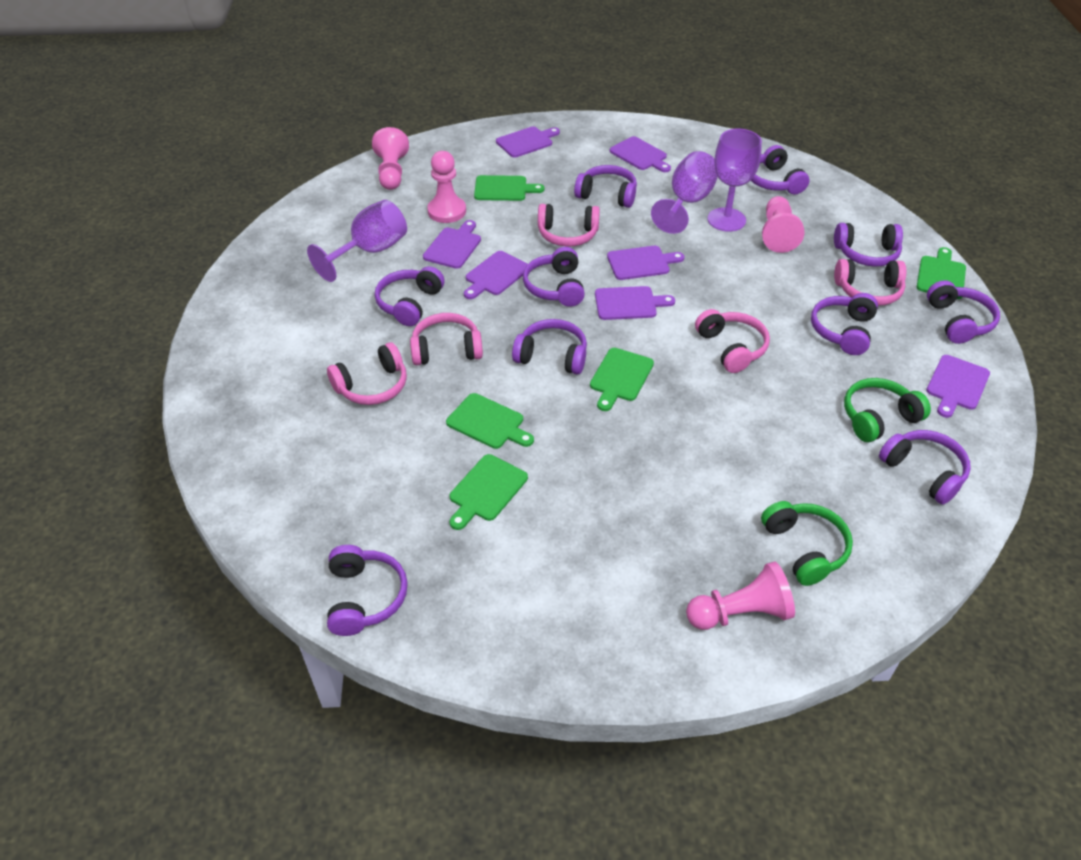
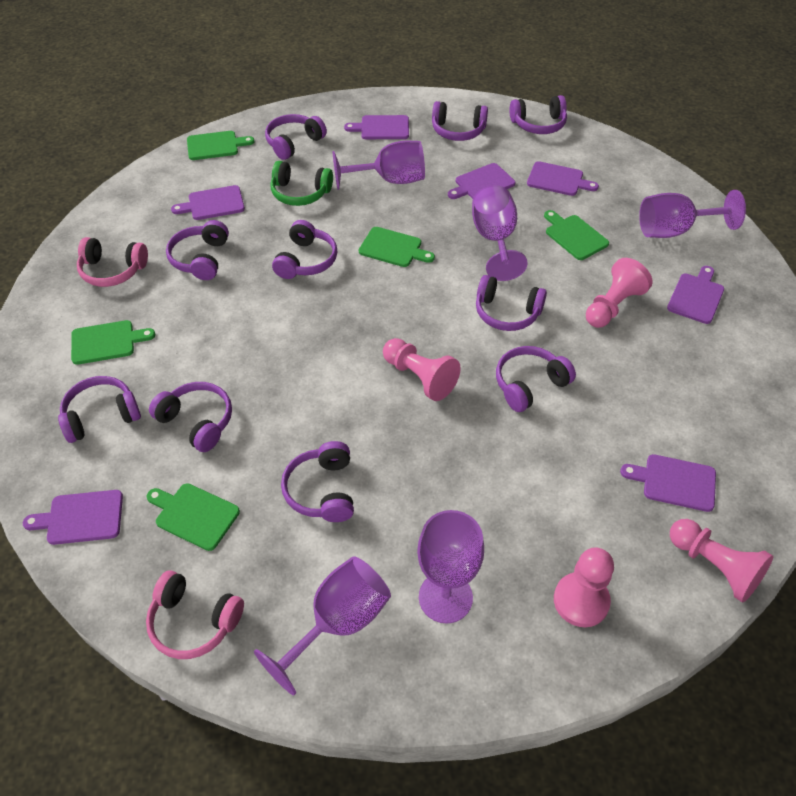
green headphones: 2 -> 1
pink headphones: 5 -> 2
purple goblet: 3 -> 5

